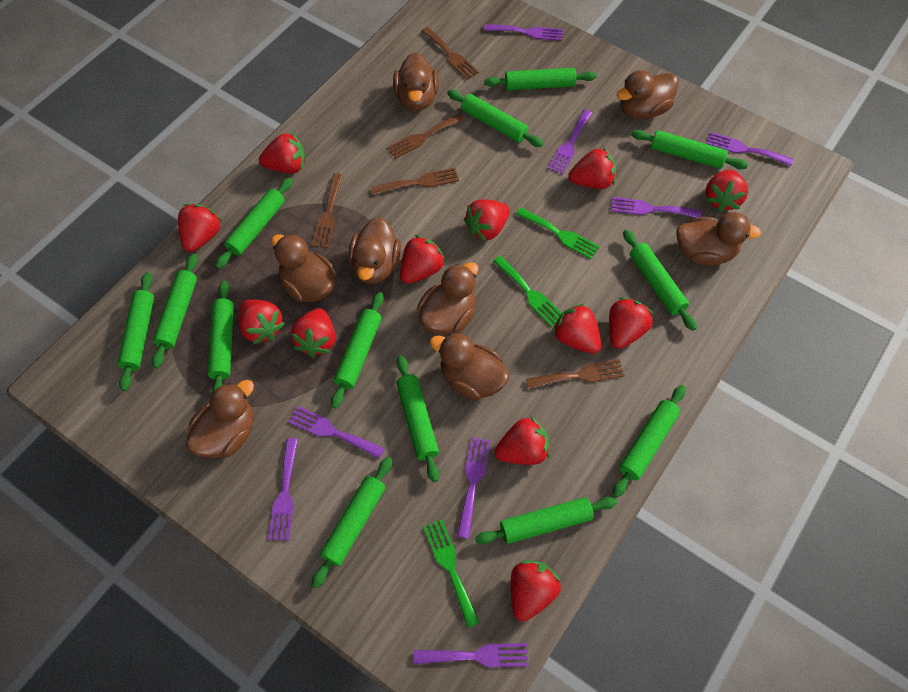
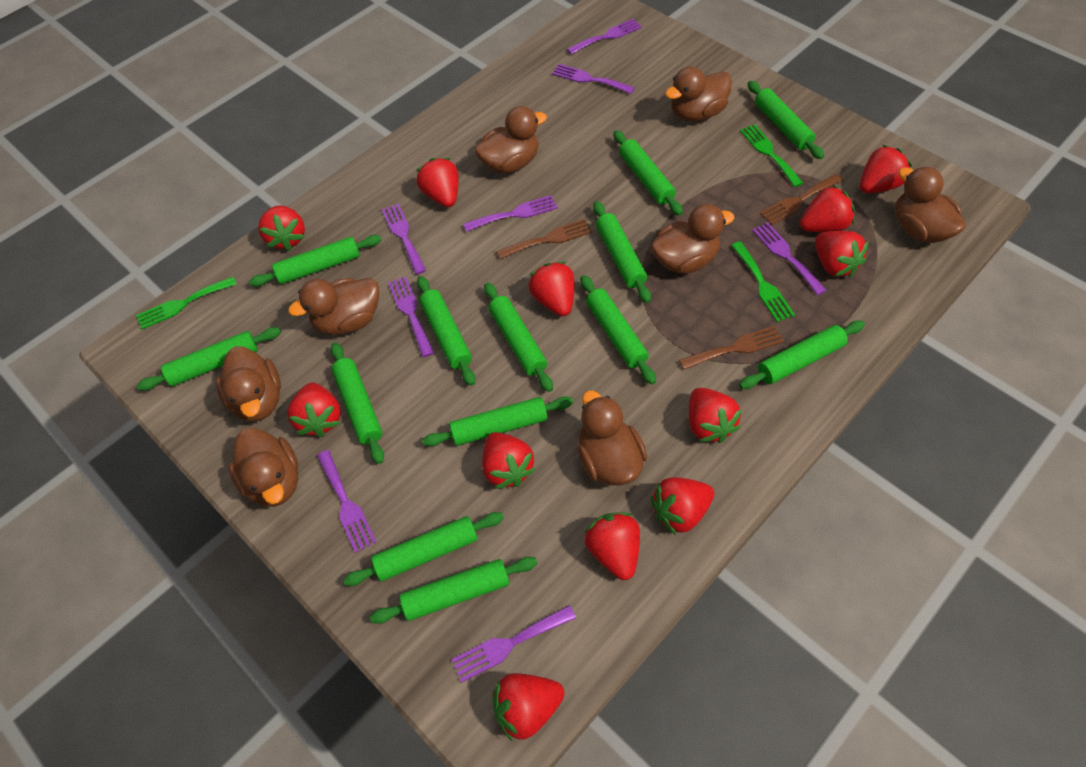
brown fork: 5 -> 3

